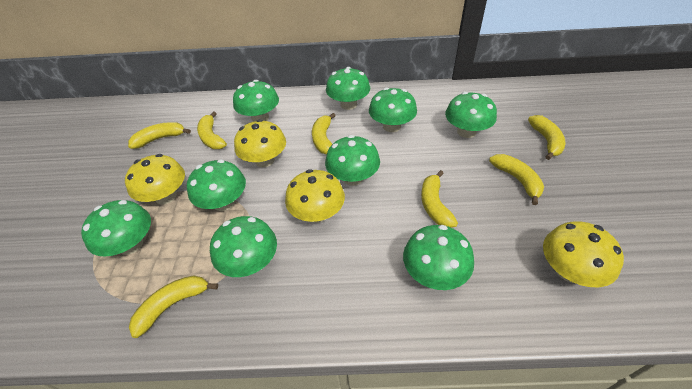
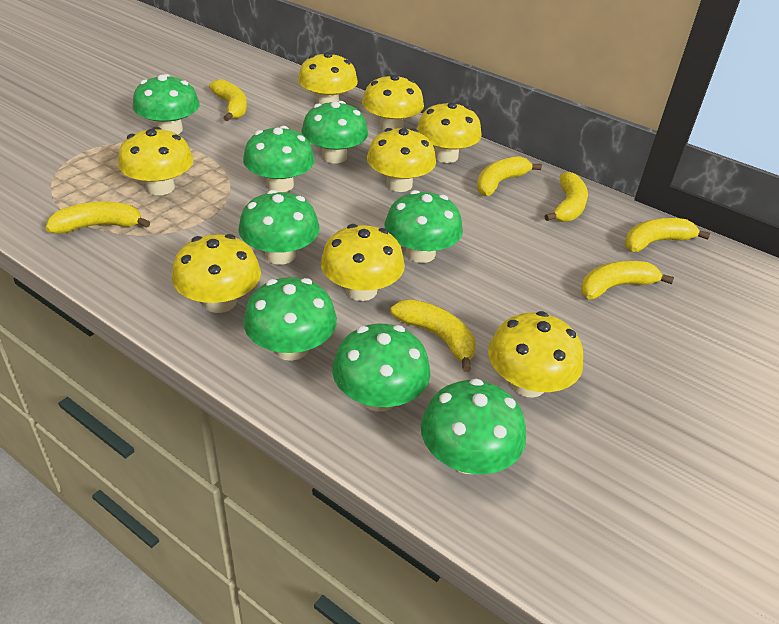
green mushroom: 9 -> 8
yellow mushroom: 4 -> 8

